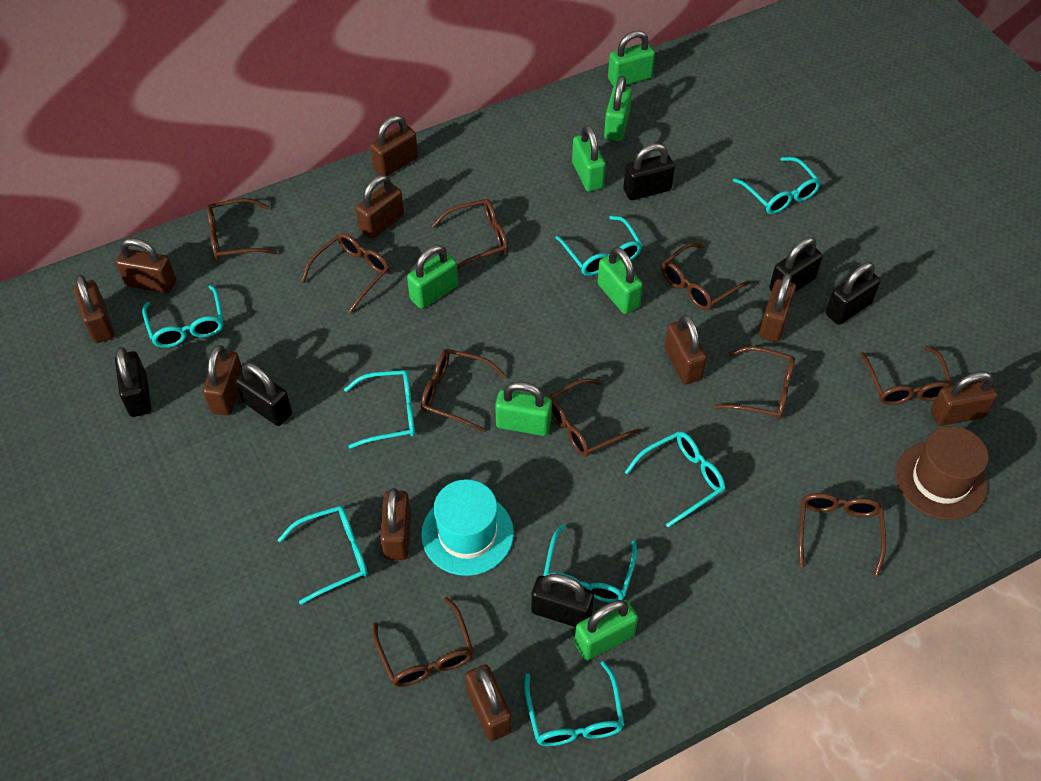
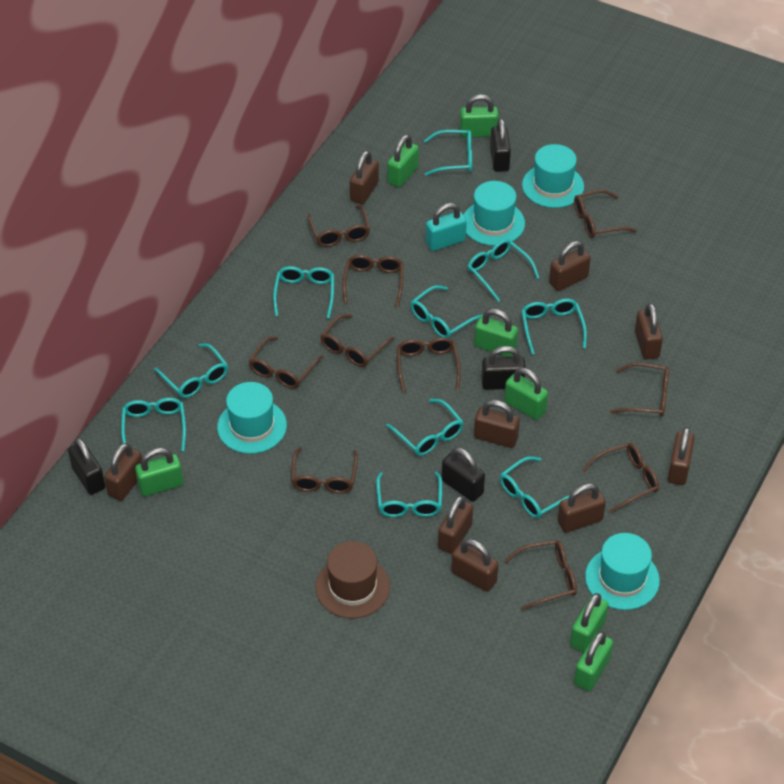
black padlock: 6 -> 4
brown padlock: 10 -> 9
turquoise glasses: 8 -> 10
turquoise hat: 1 -> 4
turquoise padlock: 0 -> 1

